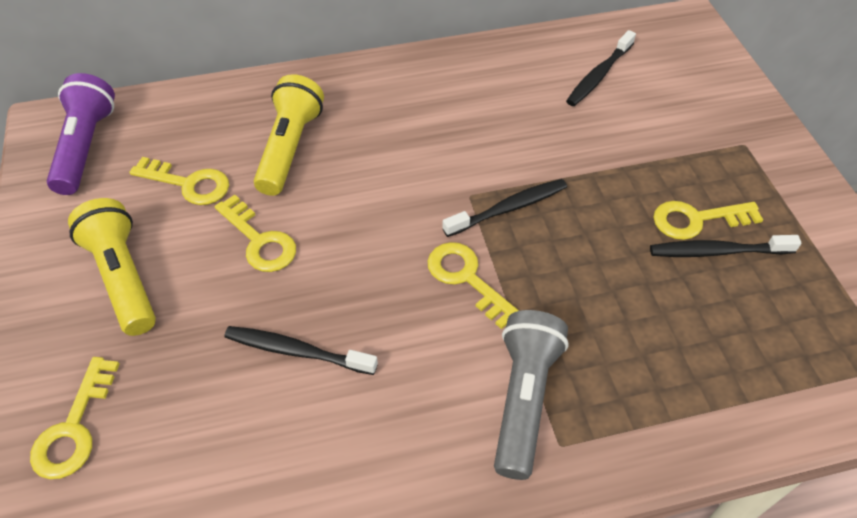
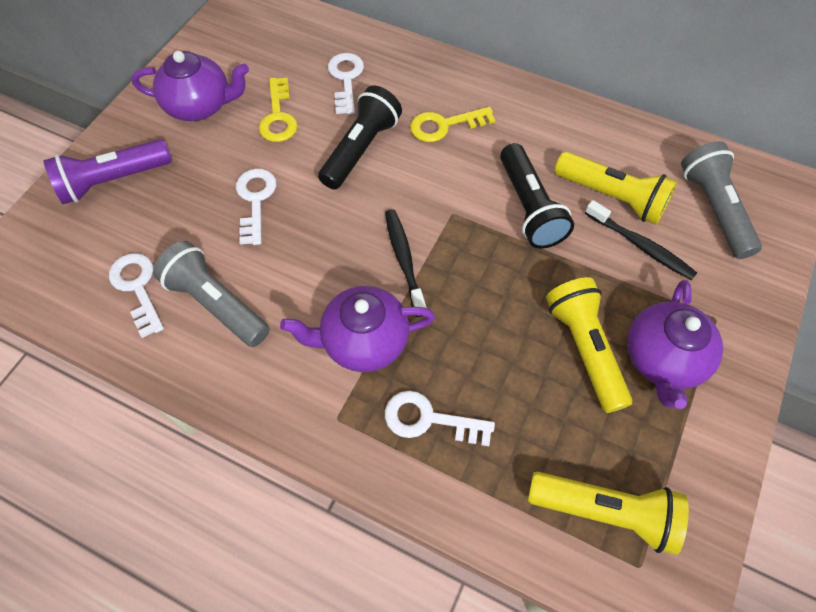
black flashlight: 0 -> 2
black toothbrush: 4 -> 2
grey flashlight: 1 -> 2
purple teapot: 0 -> 3
white key: 0 -> 4
yellow flashlight: 2 -> 3
yellow key: 5 -> 2

